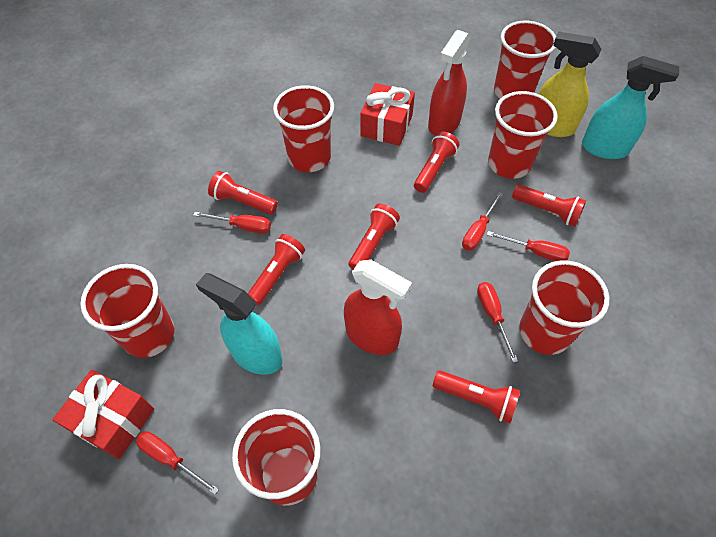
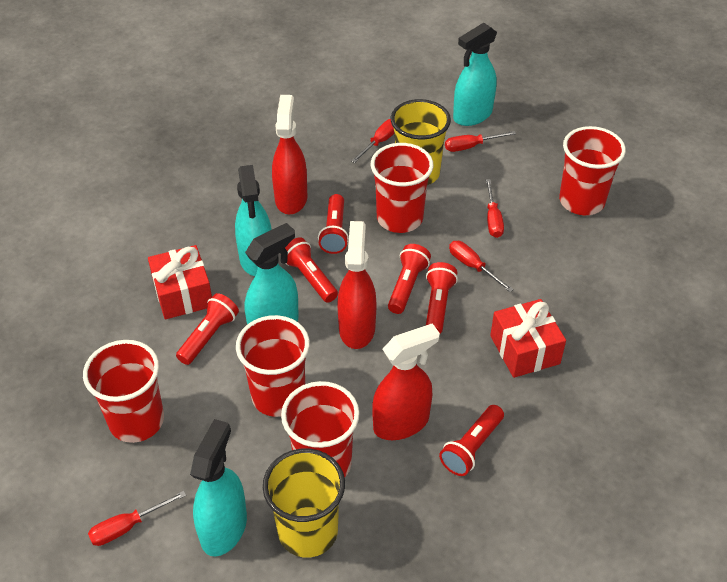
red cup: 6 -> 5
red spray bottle: 2 -> 3
turquoise spray bottle: 2 -> 4
yellow cup: 0 -> 2
yellow spray bottle: 1 -> 0

